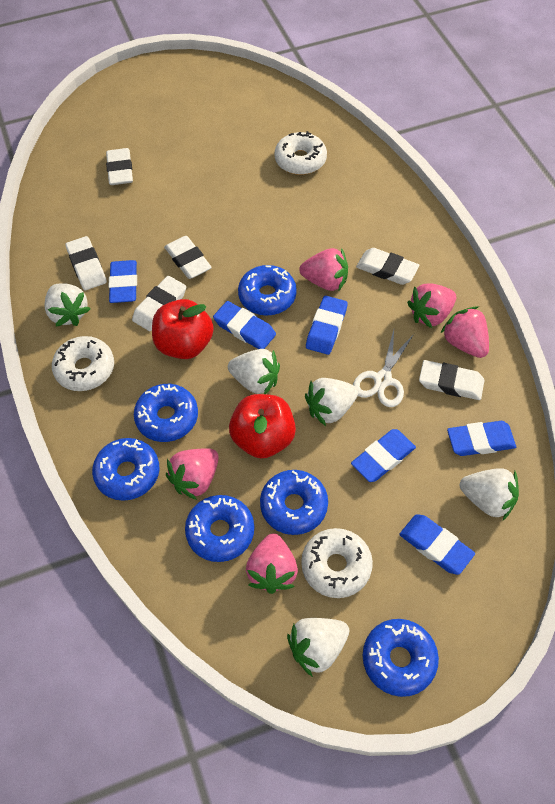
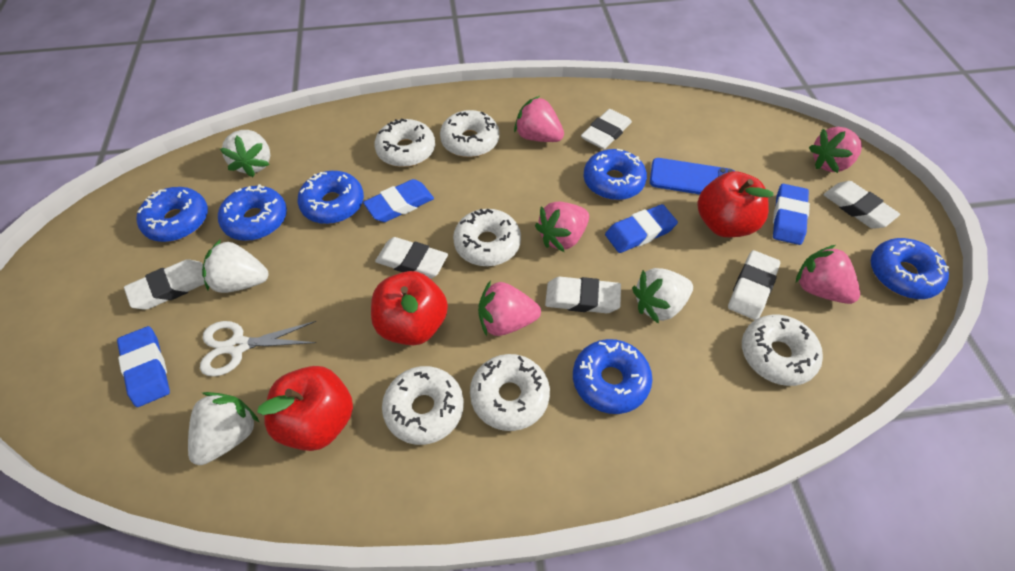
blue eraser: 6 -> 4
blue phone: 0 -> 1
red apple: 2 -> 3
white donut: 3 -> 6
white strawberry: 5 -> 4

